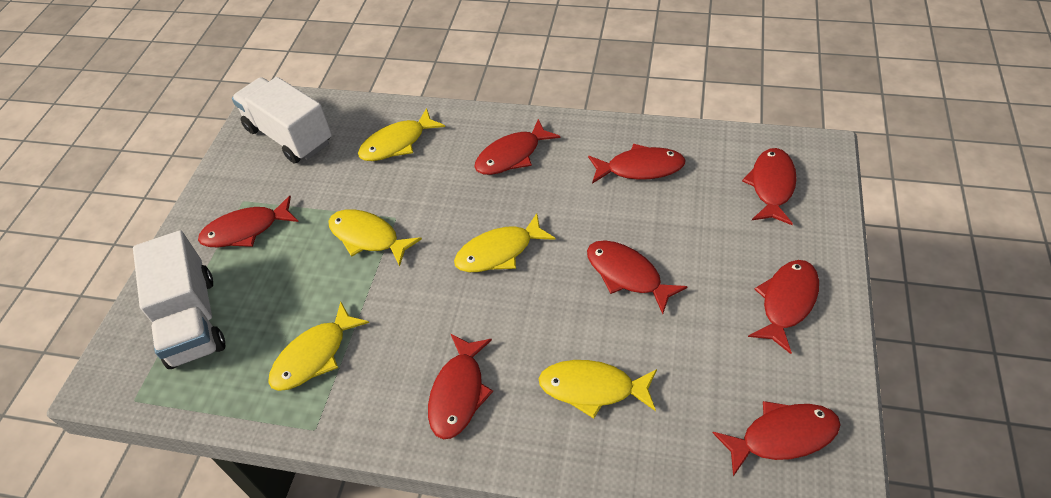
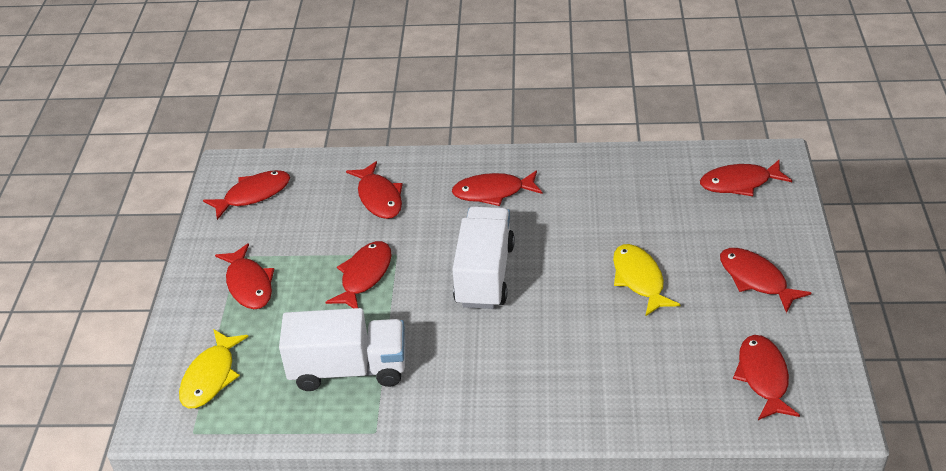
yellow fish: 5 -> 2

